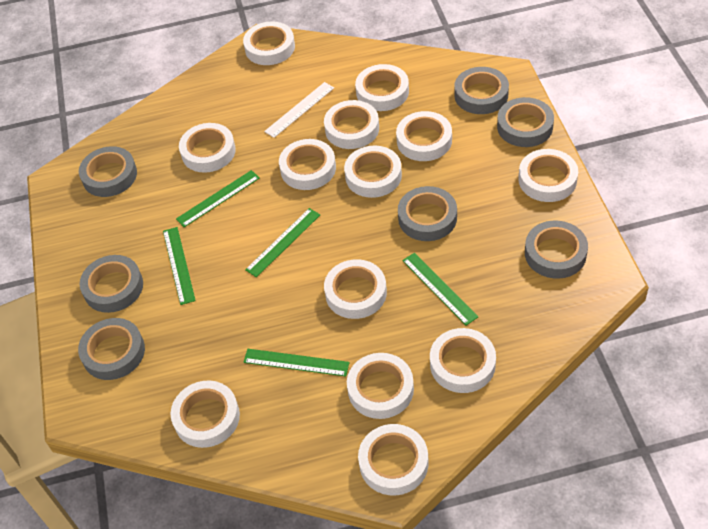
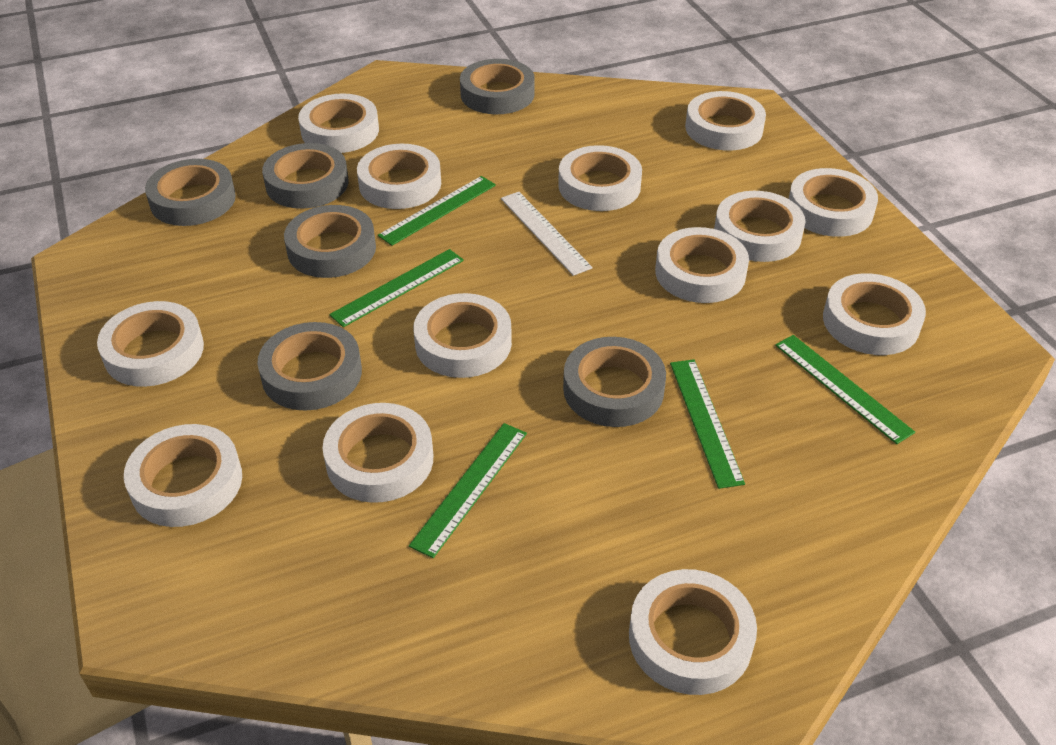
grey tape: 7 -> 6

